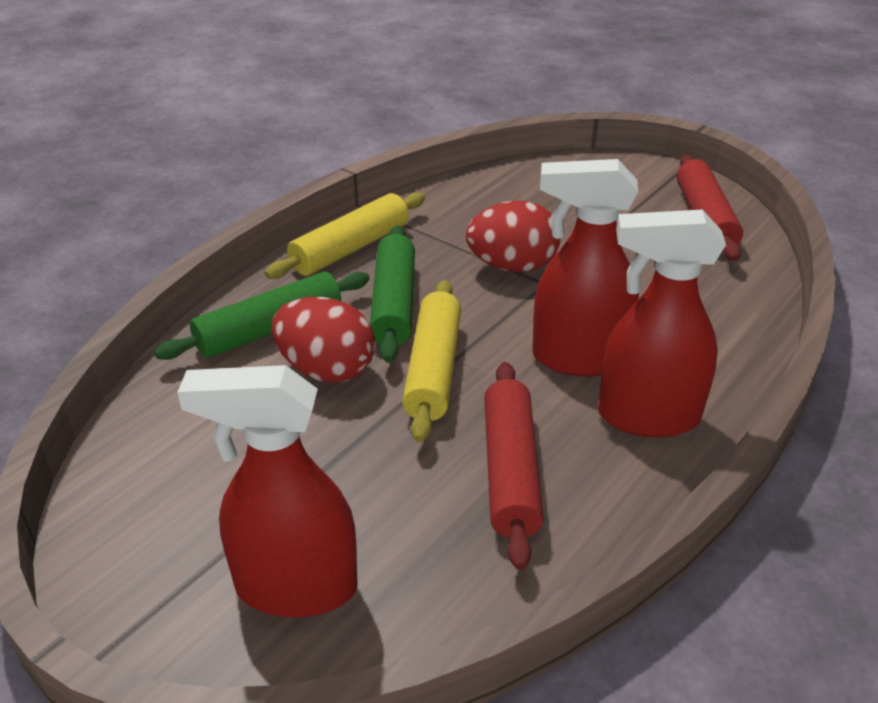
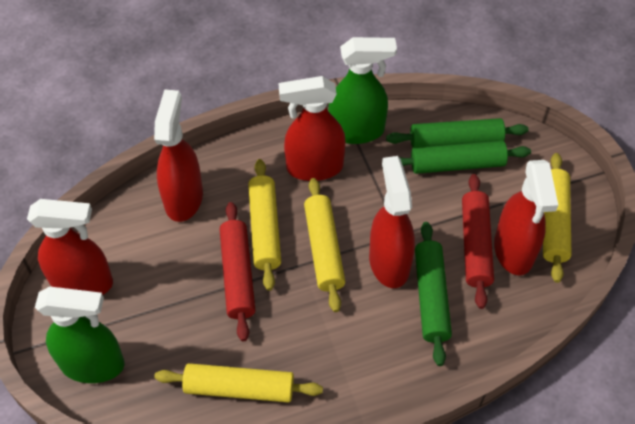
green rolling pin: 2 -> 3
green spray bottle: 0 -> 2
red egg: 2 -> 0
red spray bottle: 3 -> 5
yellow rolling pin: 2 -> 4

